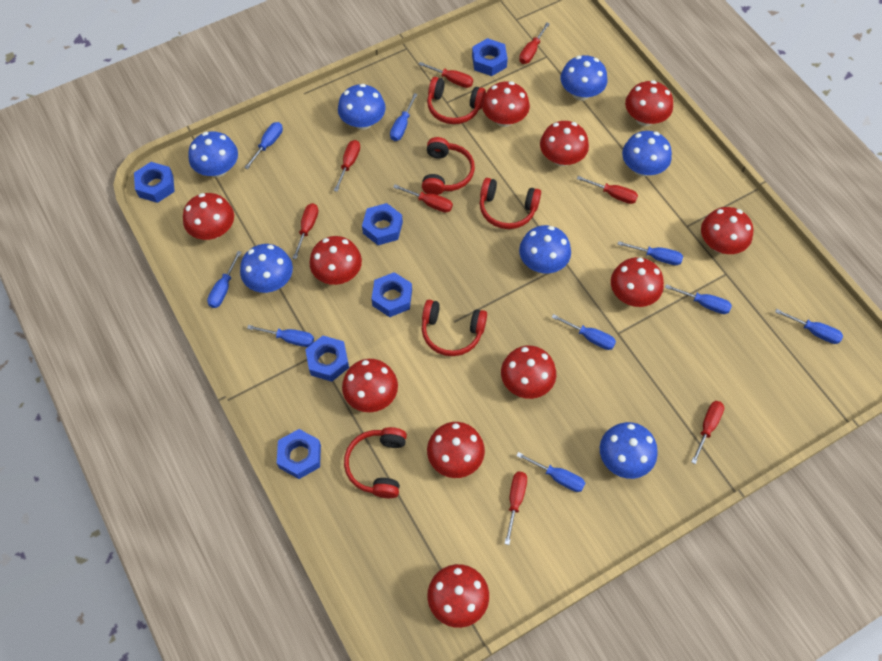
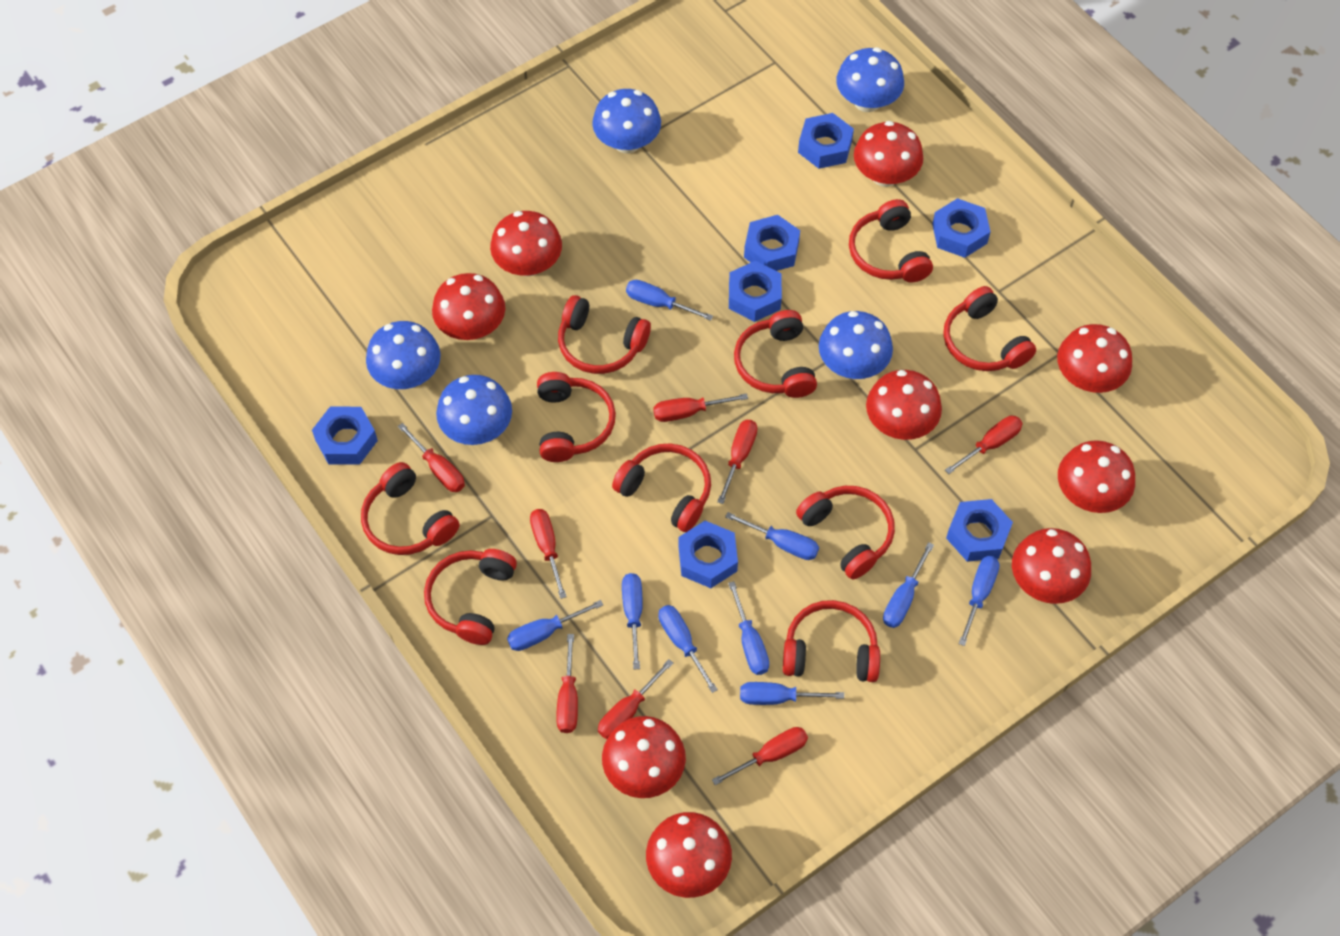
blue mushroom: 7 -> 5
blue nut: 6 -> 7
red headphones: 5 -> 10
red mushroom: 11 -> 9

